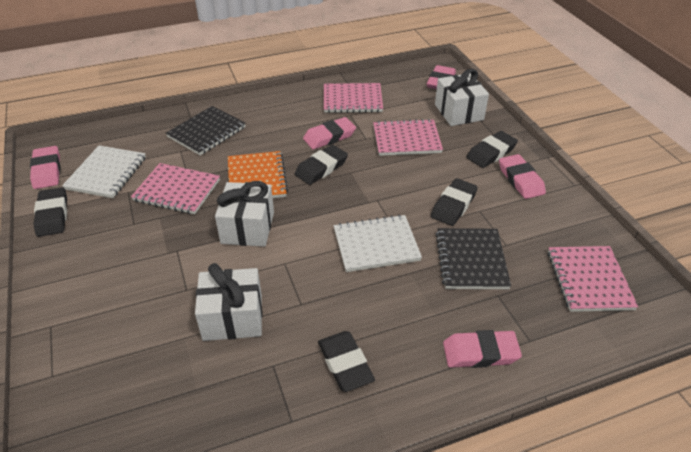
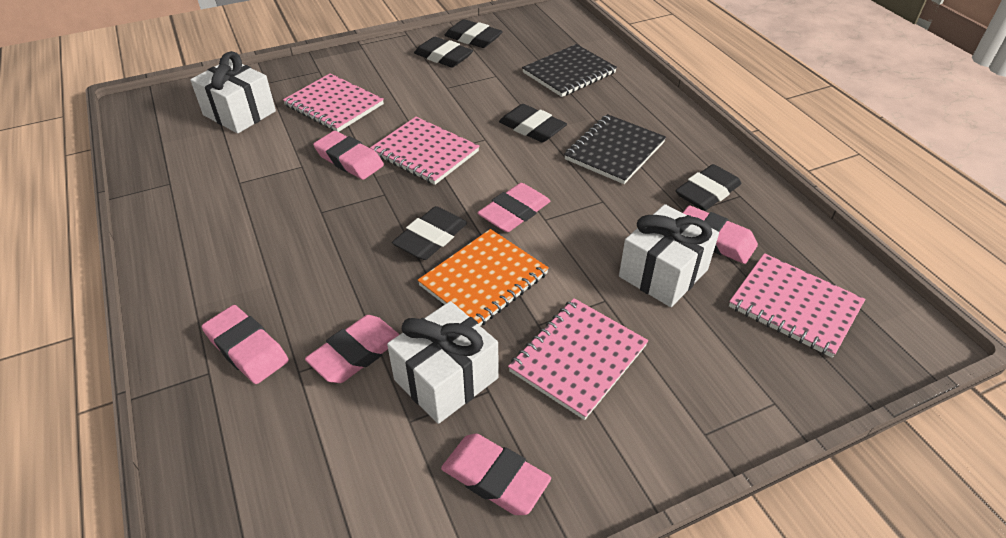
pink eraser: 5 -> 6
white notebook: 2 -> 0

